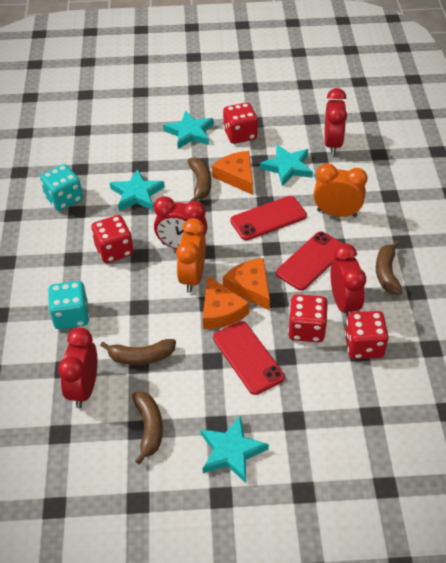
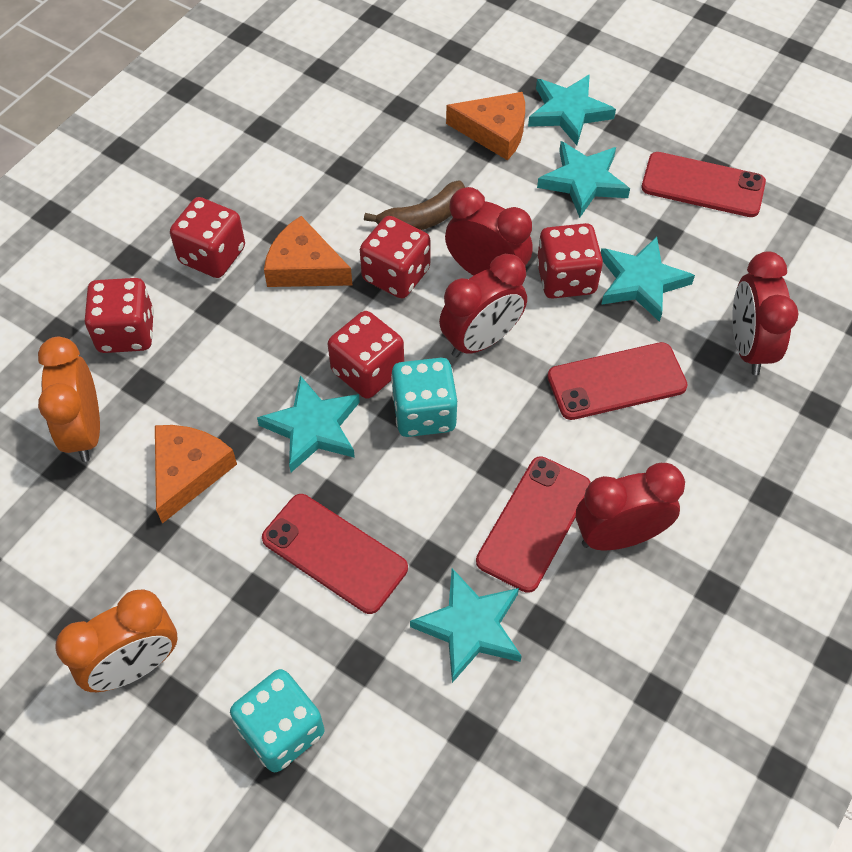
brown banana: 4 -> 1
red dice: 4 -> 5
red phone: 3 -> 4
turquoise star: 4 -> 5

